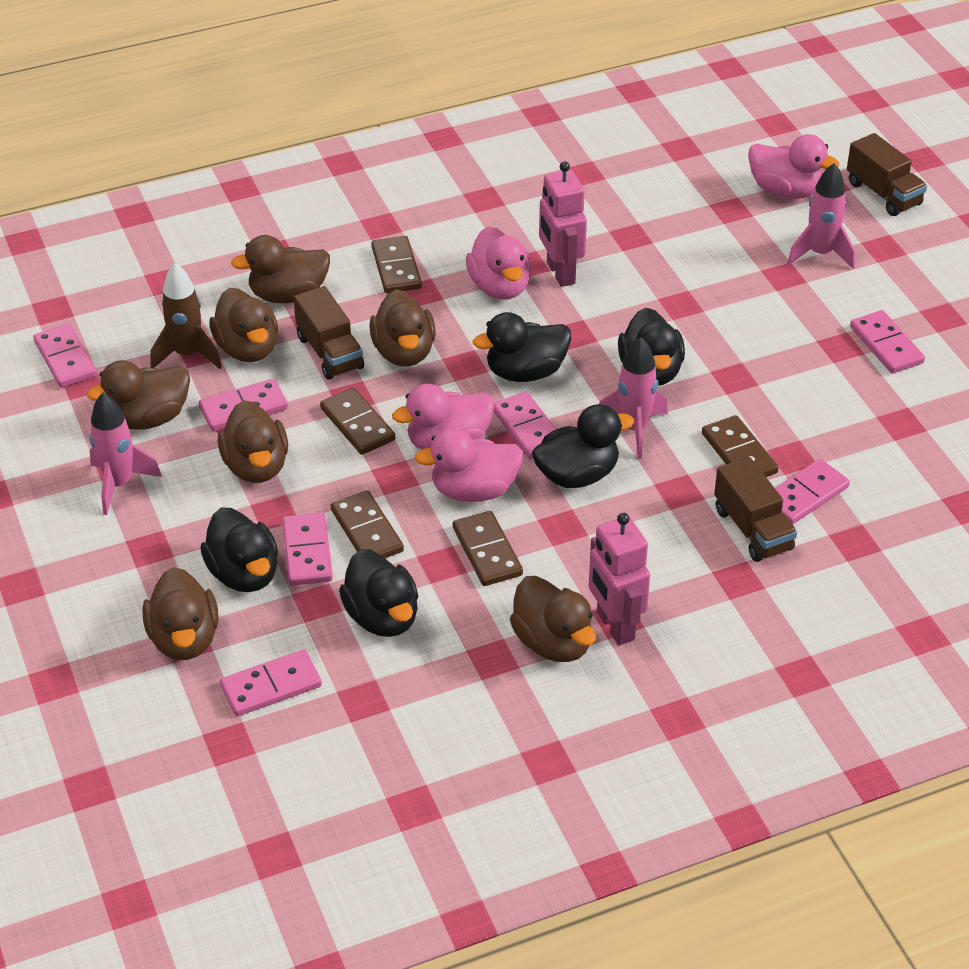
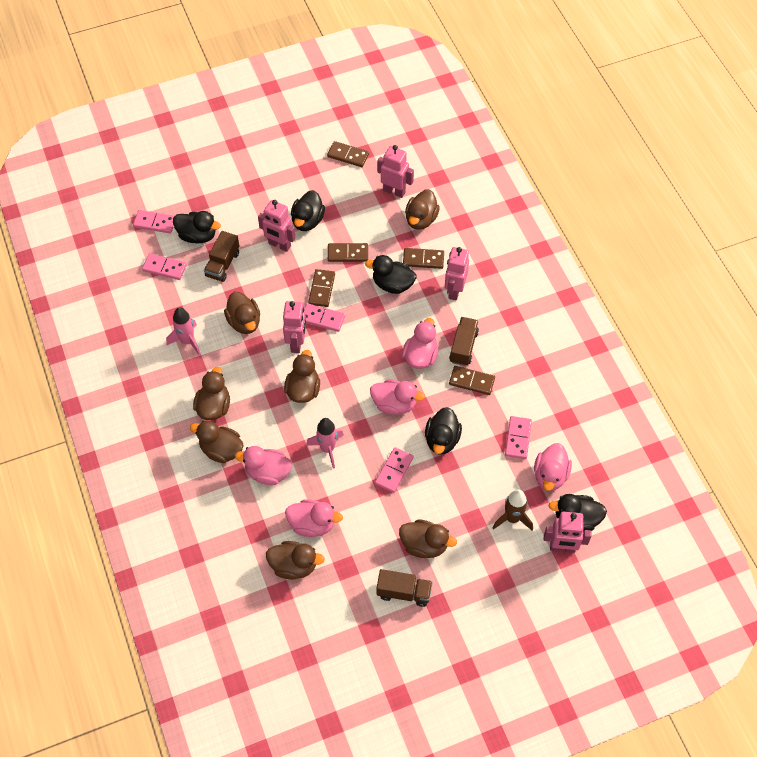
pink domino: 7 -> 5
pink duck: 4 -> 5
pink robot: 2 -> 5
pink rocket: 3 -> 2

